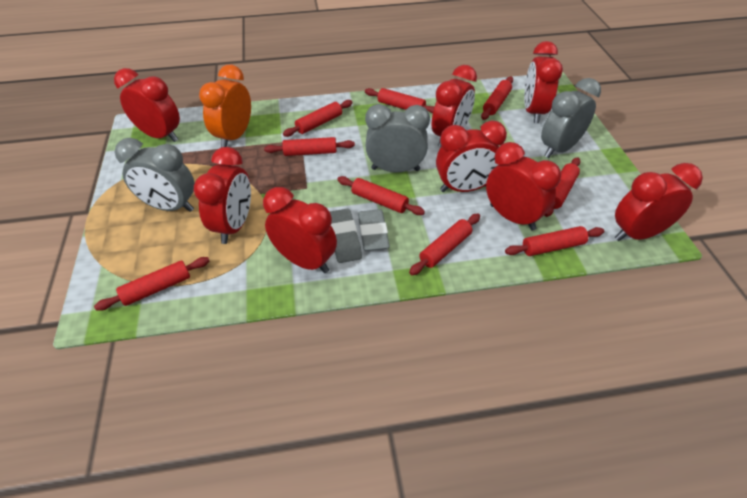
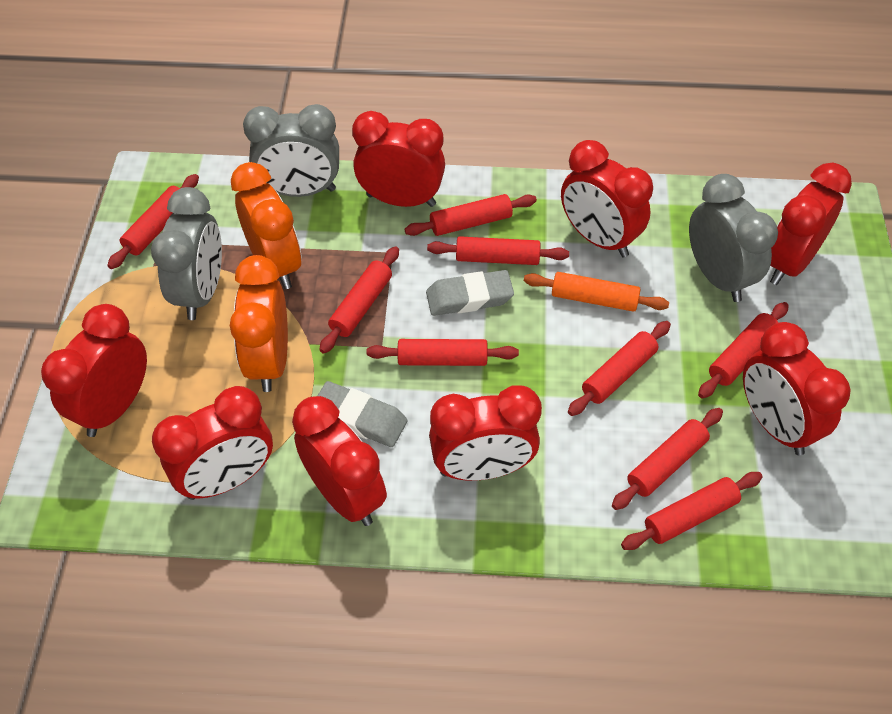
orange clock: 1 -> 2
orange rolling pin: 0 -> 1

